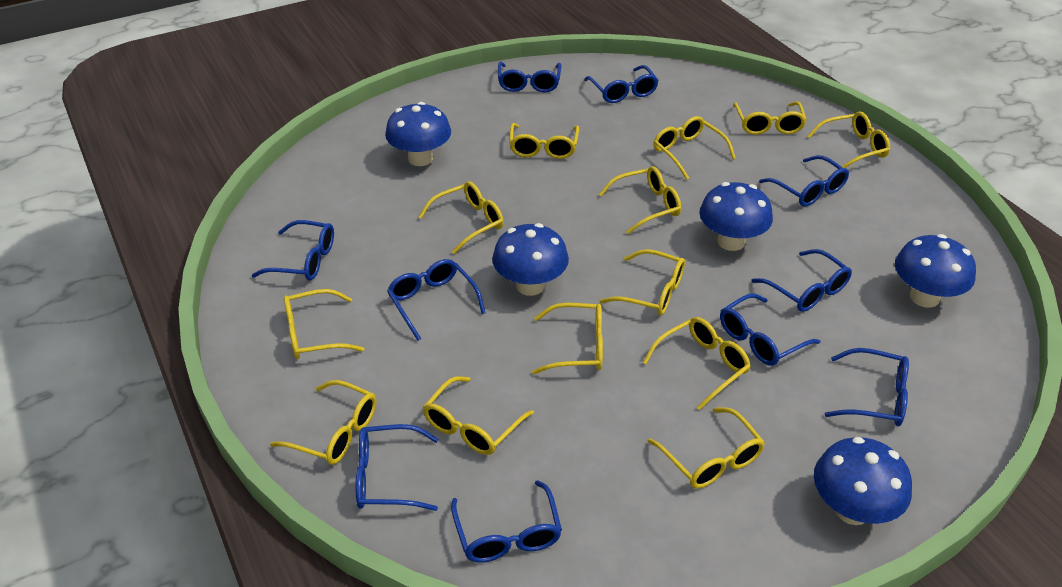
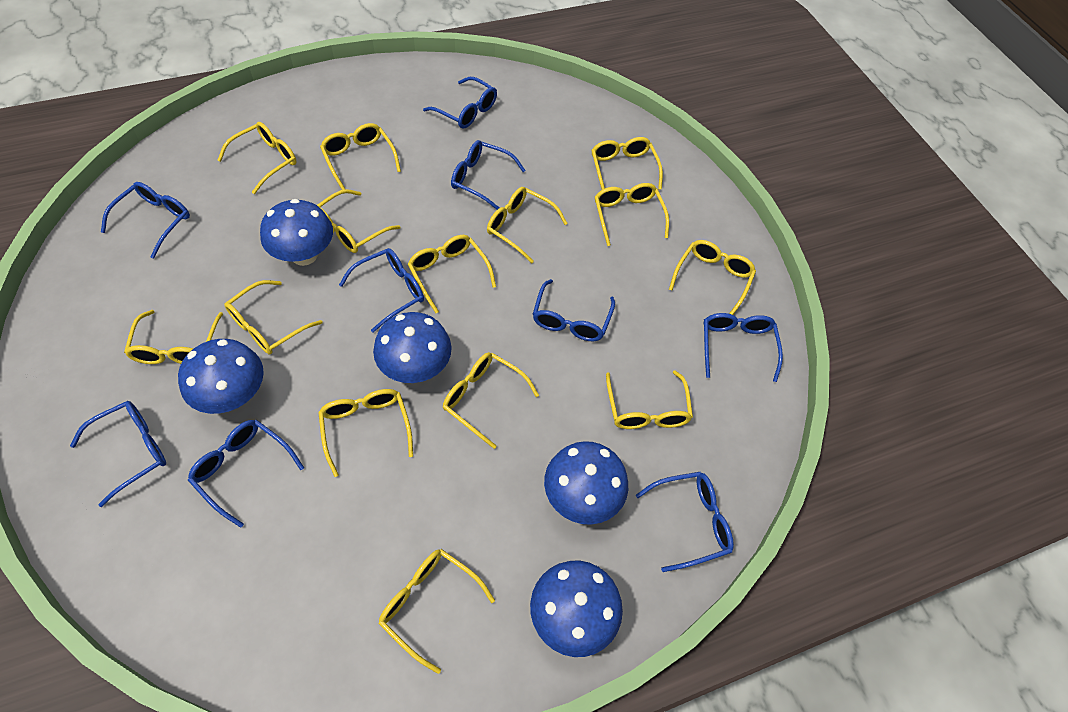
blue glasses: 10 -> 9
yellow glasses: 13 -> 14

